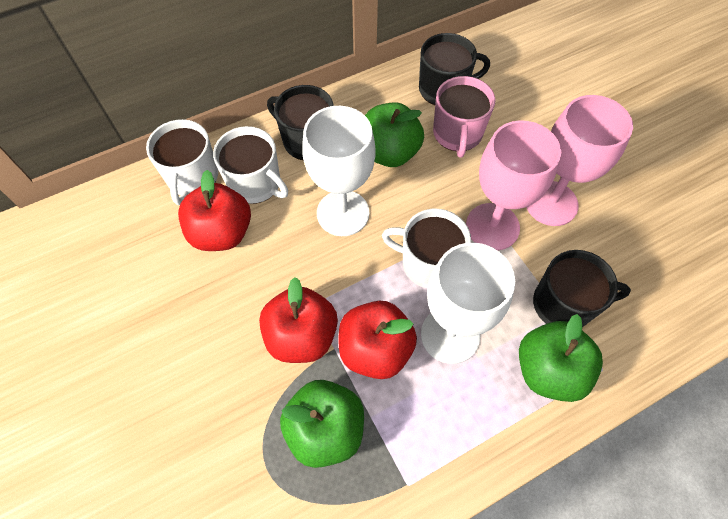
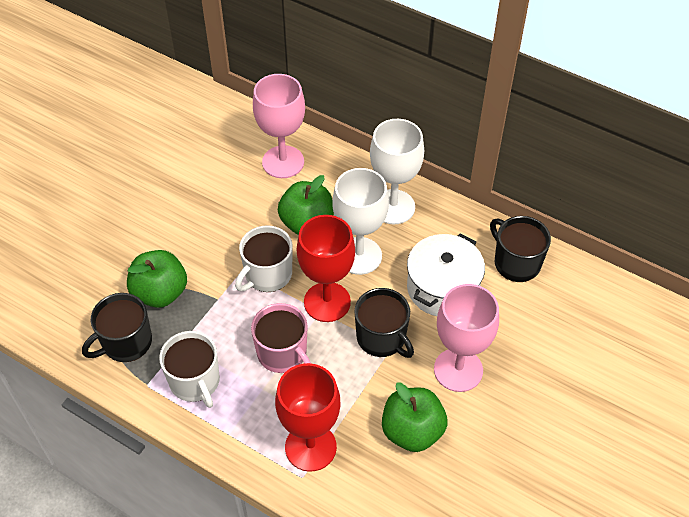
red apple: 3 -> 0
red goblet: 0 -> 2
white mug: 3 -> 2
white pot: 0 -> 1

